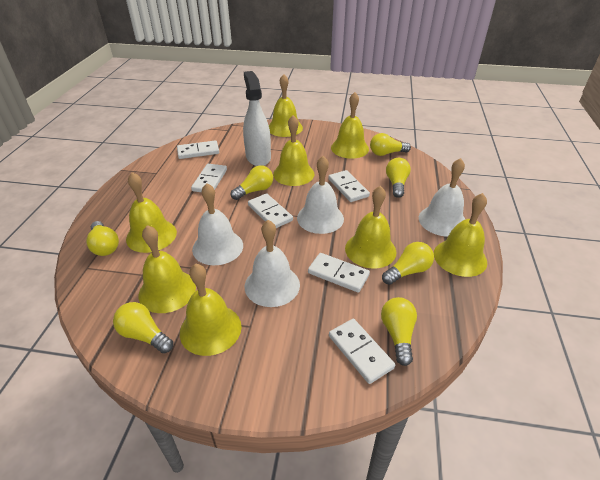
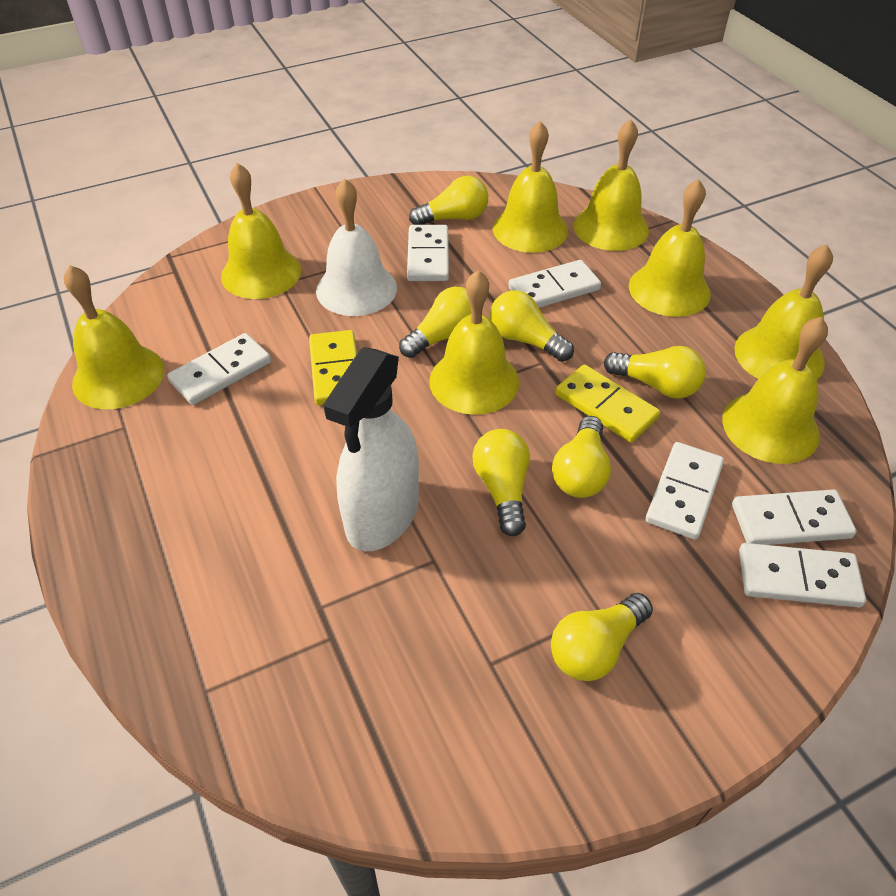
white bell: 4 -> 1
yellow domino: 0 -> 2

